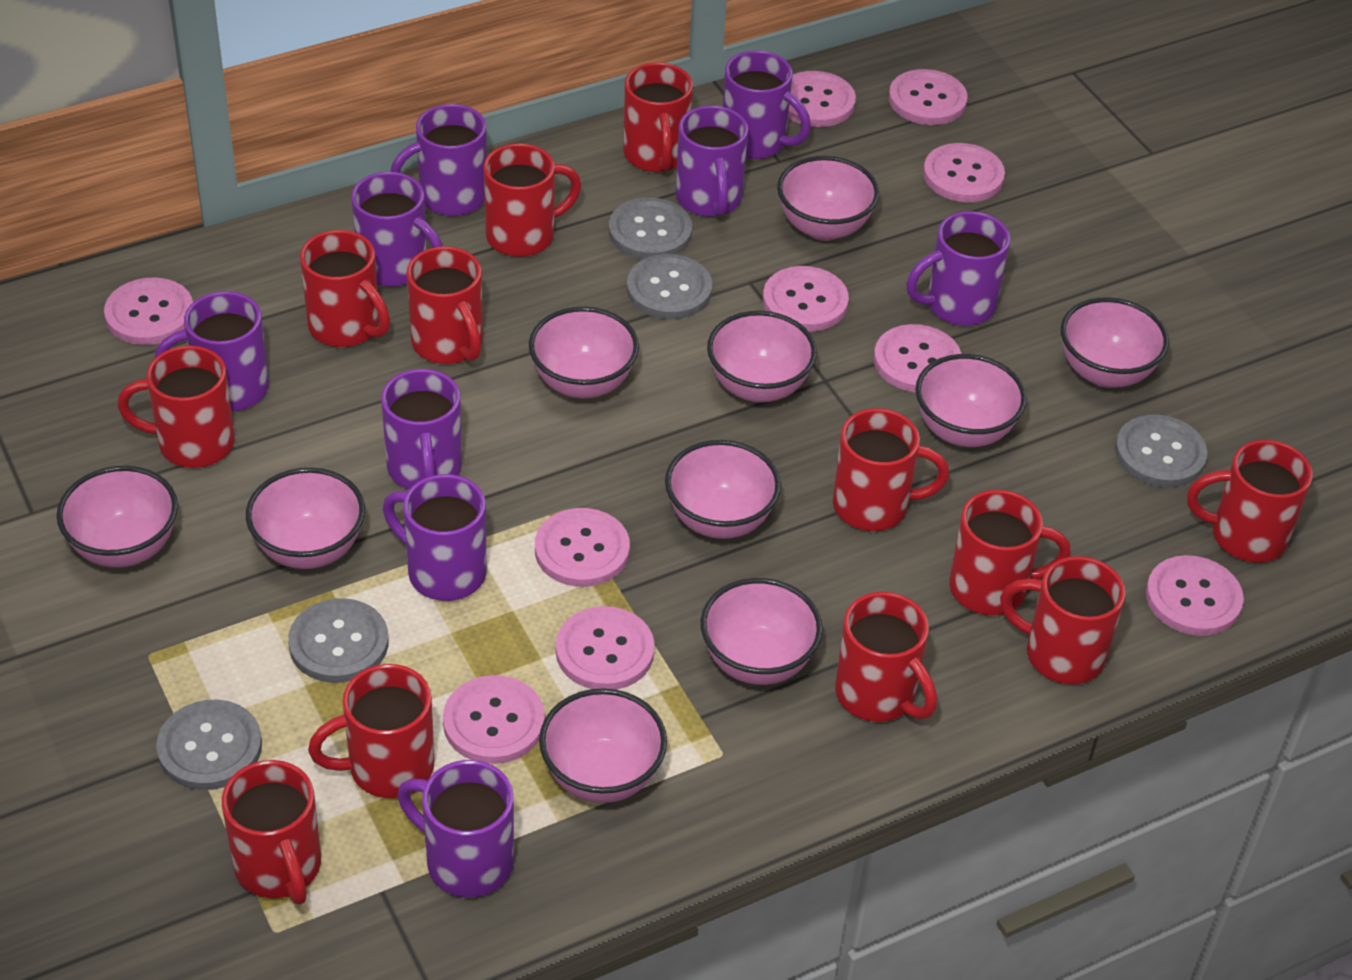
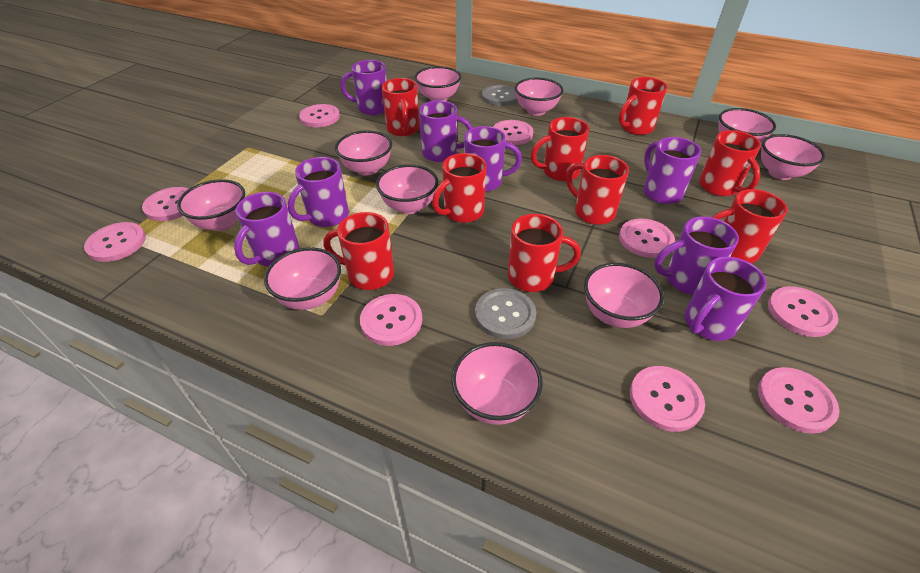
grey button: 5 -> 2
pink button: 10 -> 9
purple mug: 9 -> 8
red mug: 12 -> 9

